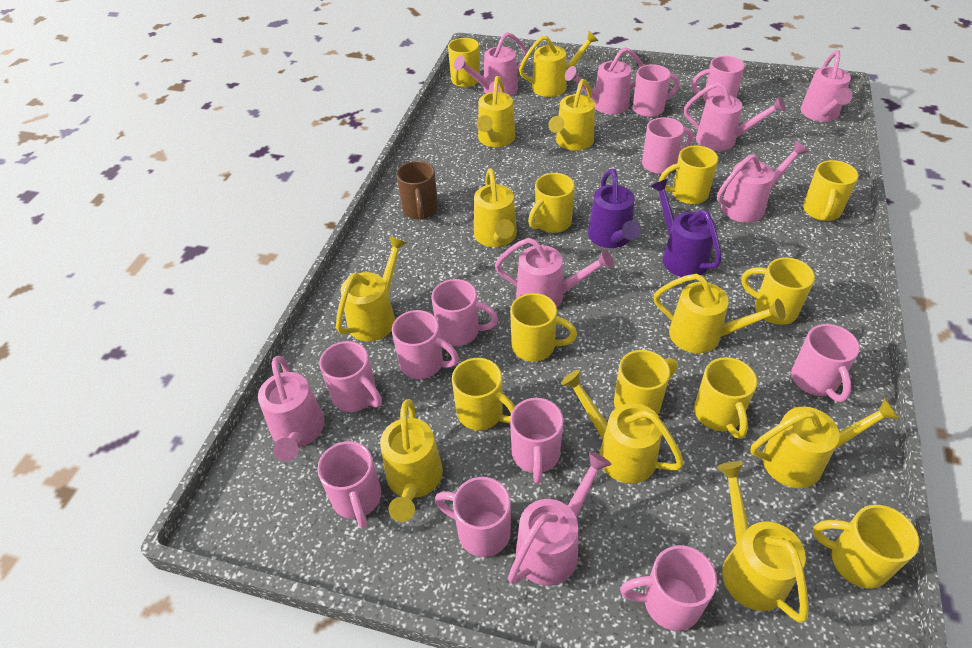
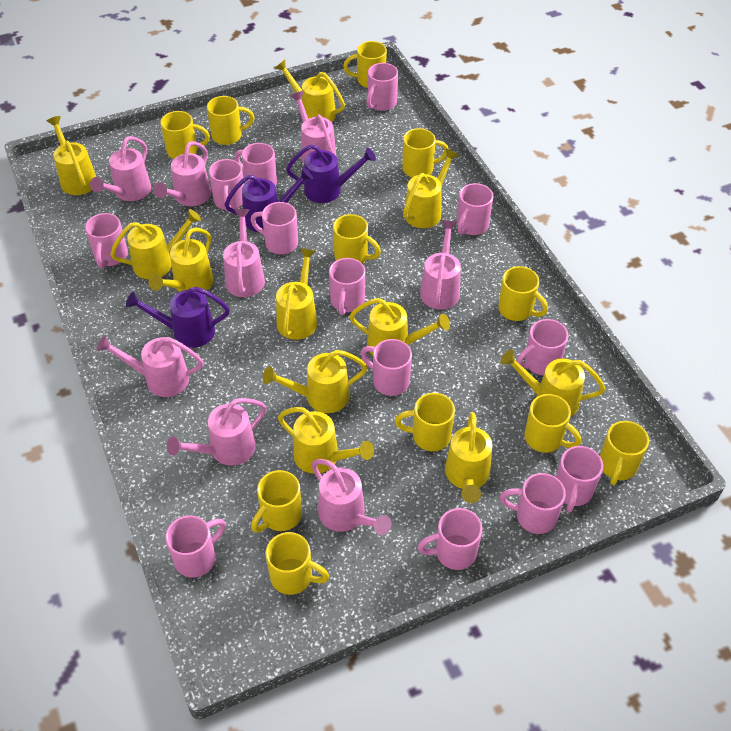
brown mug: 1 -> 0
pink mug: 11 -> 13
purple watering can: 2 -> 3
yellow mug: 10 -> 11
yellow watering can: 10 -> 11

